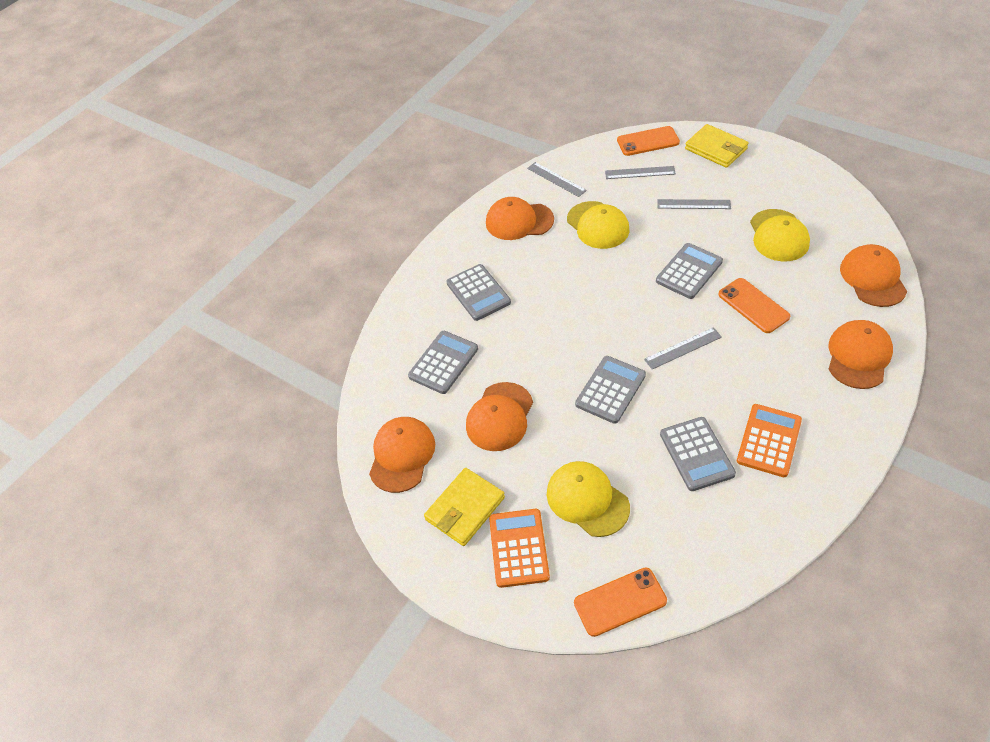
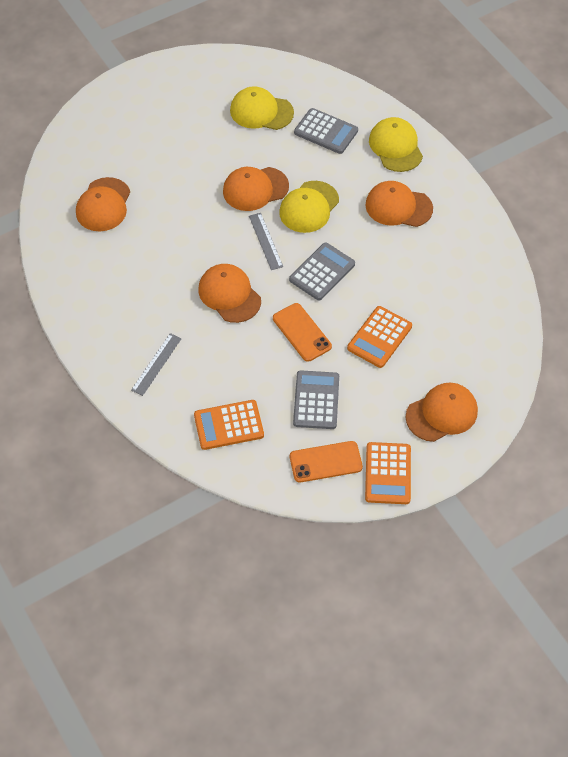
grey calculator: 5 -> 3
grey ruler: 4 -> 2
orange calculator: 2 -> 3
orange phone: 3 -> 2
yellow wallet: 2 -> 0

